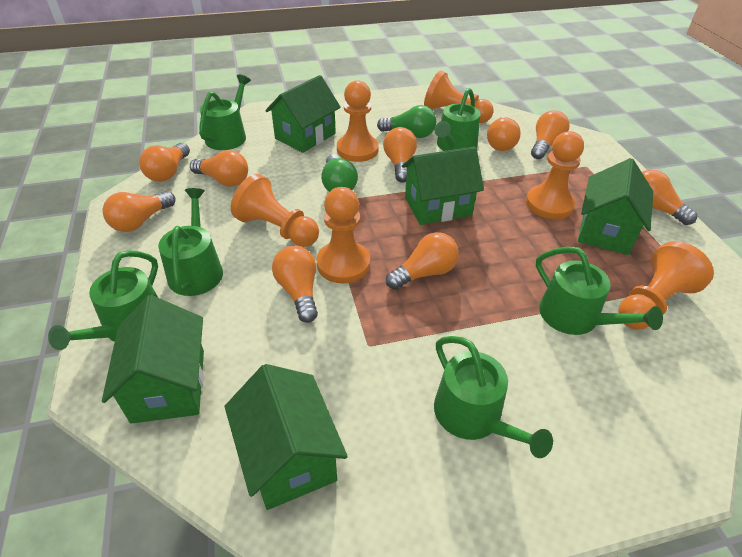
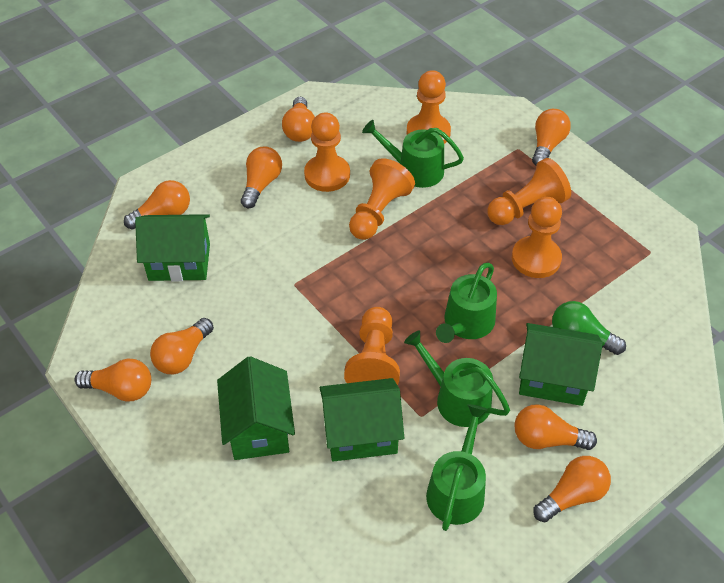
green house: 5 -> 4
green light bulb: 2 -> 1
green watering can: 6 -> 4
orange light bulb: 9 -> 8

